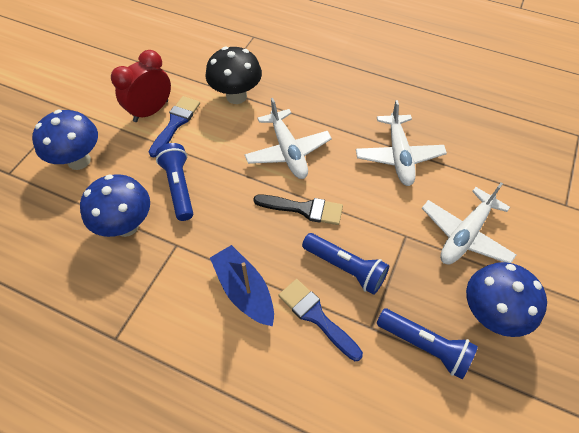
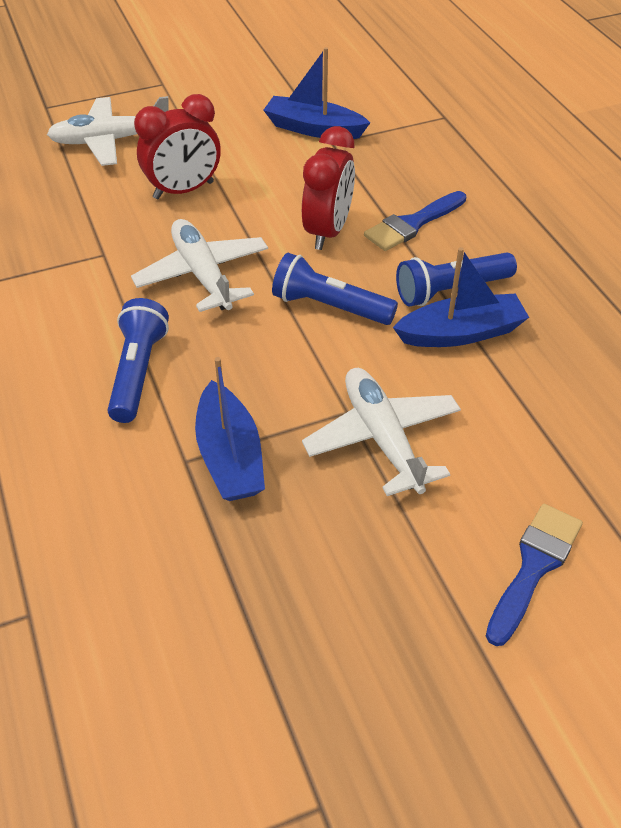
black brush: 1 -> 0
black mushroom: 1 -> 0
blue boat: 1 -> 3
blue mushroom: 3 -> 0
red clock: 1 -> 2

